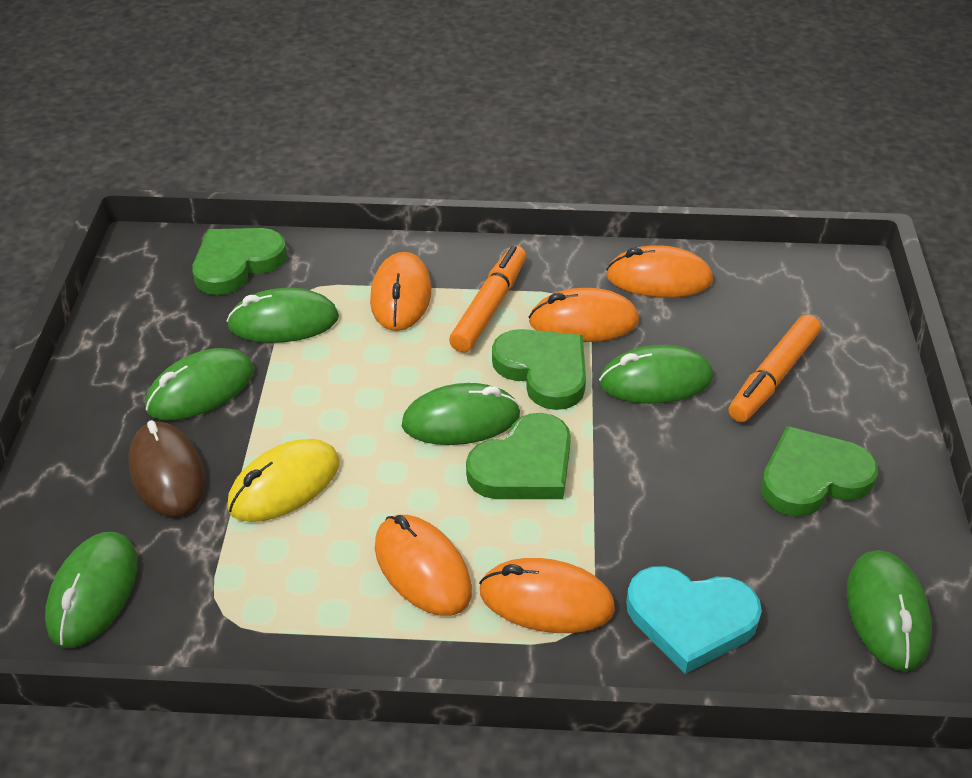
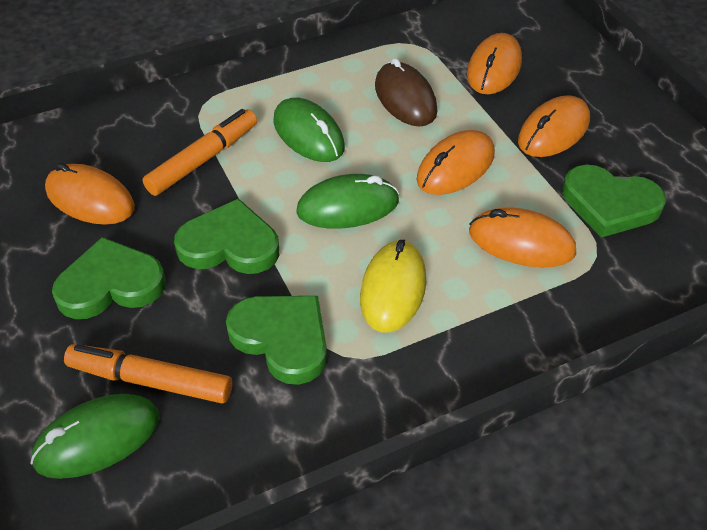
green mouse: 6 -> 3
turquoise heart: 1 -> 0

